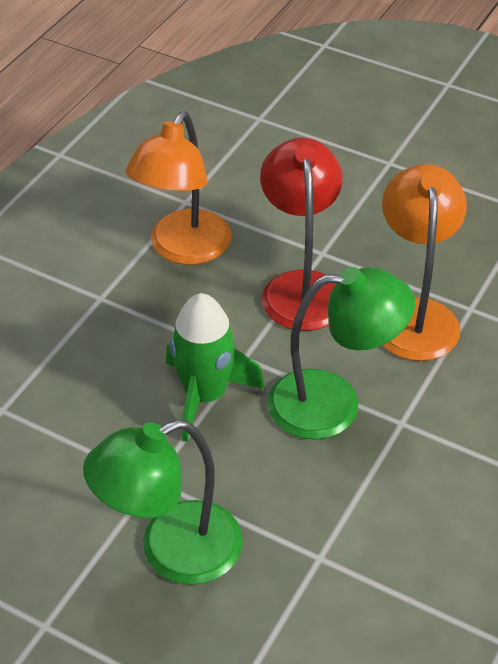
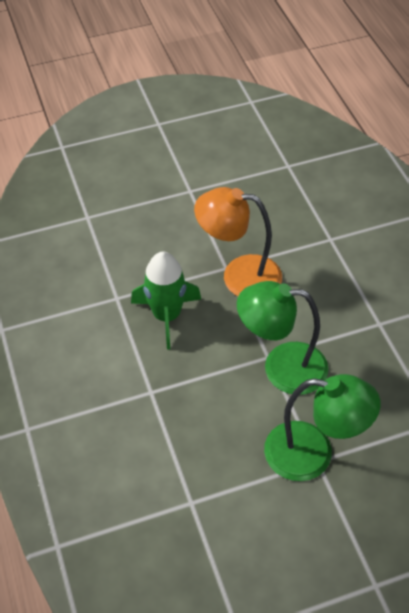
orange lamp: 2 -> 1
red lamp: 1 -> 0

